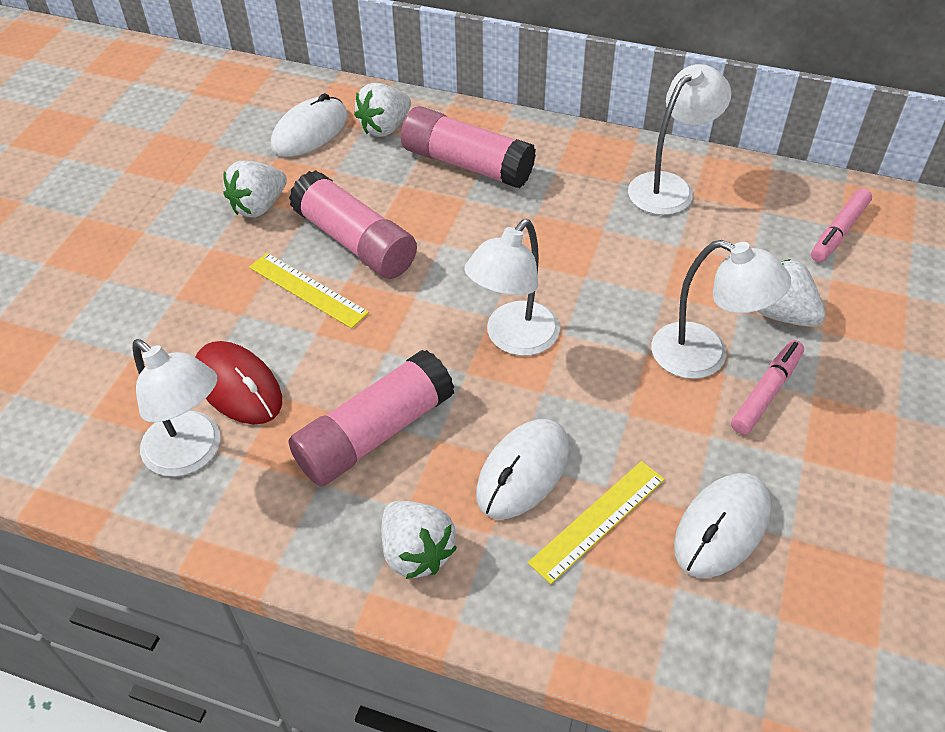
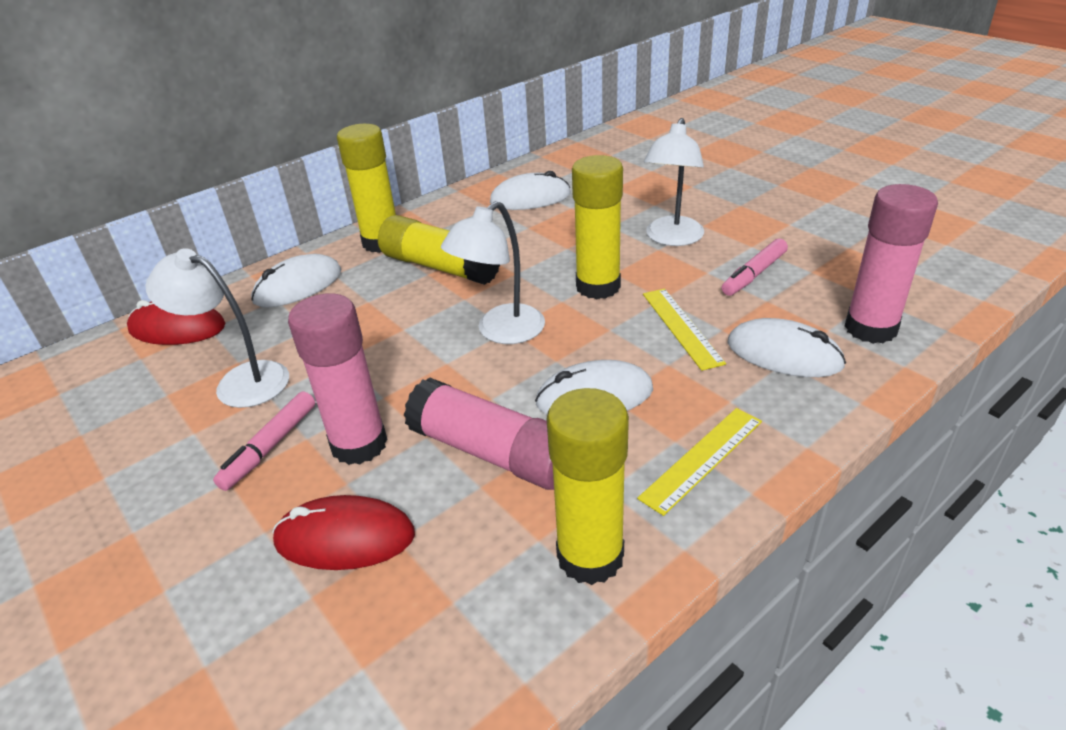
red mouse: 1 -> 2
white lamp: 4 -> 3
white mouse: 3 -> 4
white strawberry: 4 -> 0
yellow glue stick: 0 -> 4

